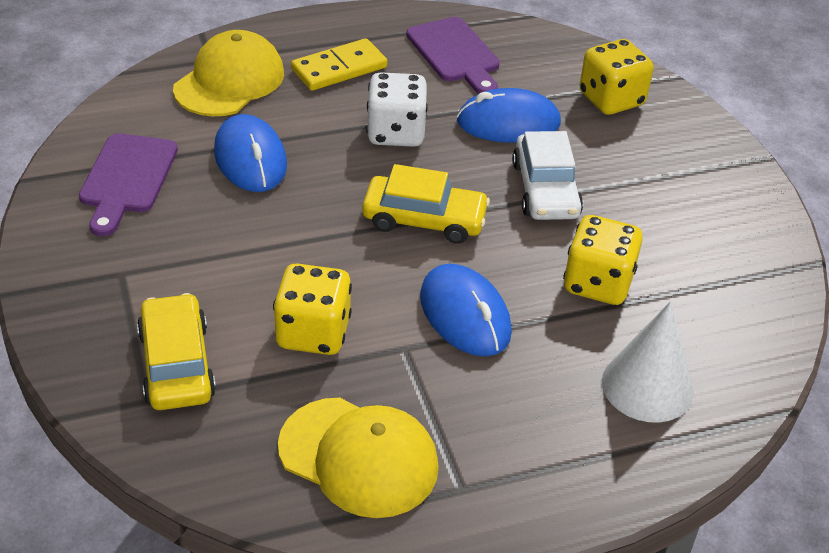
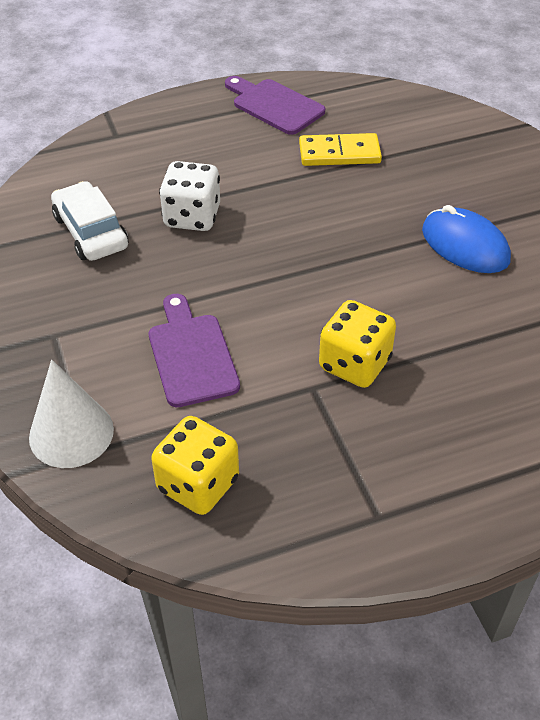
blue mouse: 3 -> 1
yellow cap: 2 -> 0
yellow car: 2 -> 0
yellow dice: 3 -> 2

